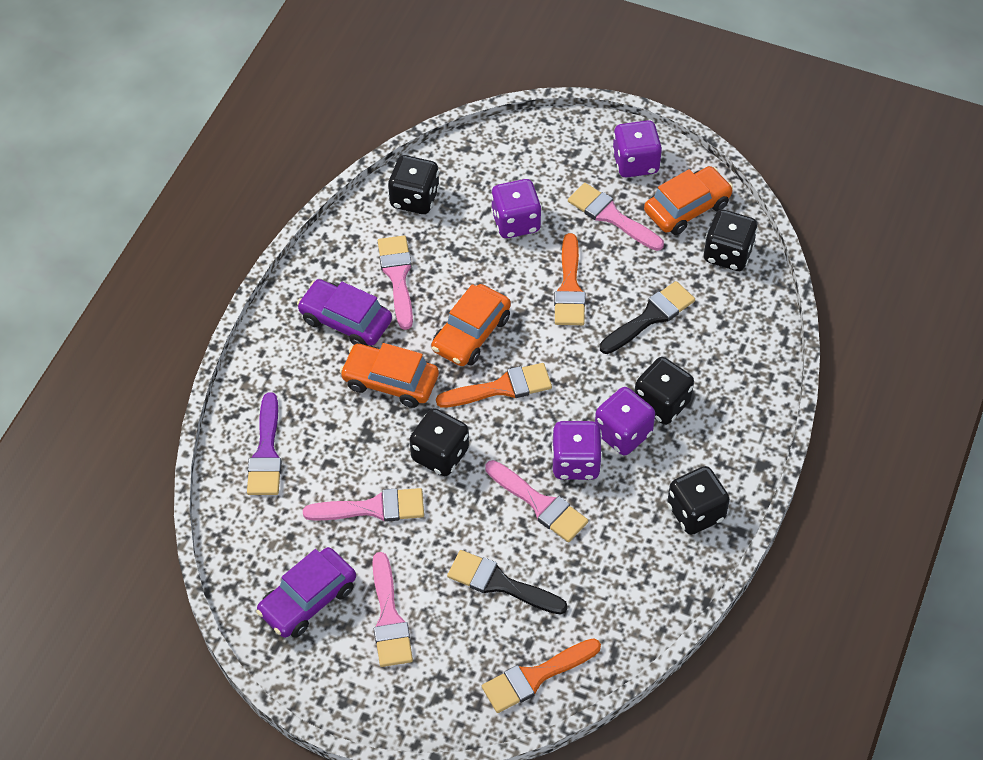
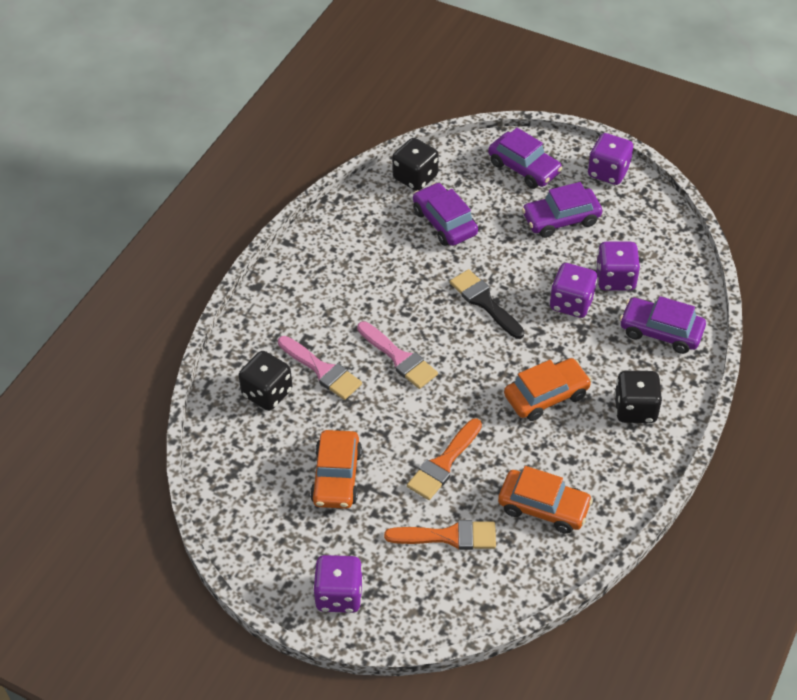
black brush: 2 -> 1
black dice: 5 -> 3
orange brush: 3 -> 2
pink brush: 5 -> 2
purple brush: 1 -> 0
purple car: 2 -> 4

